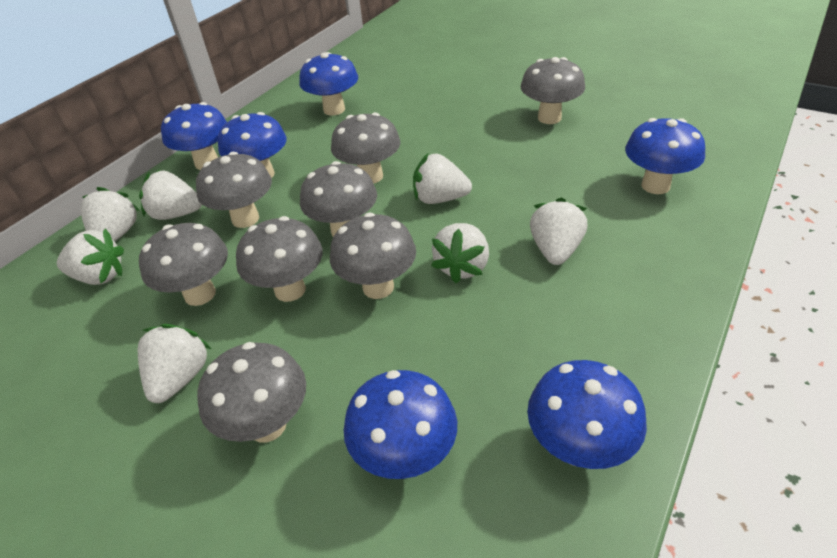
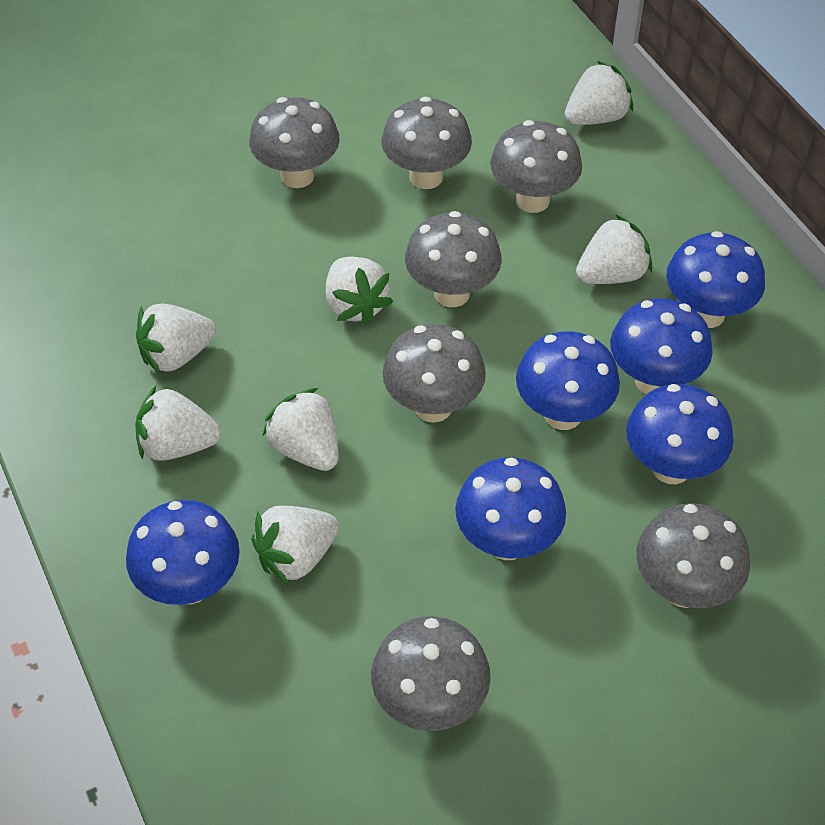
grey mushroom: 8 -> 7

